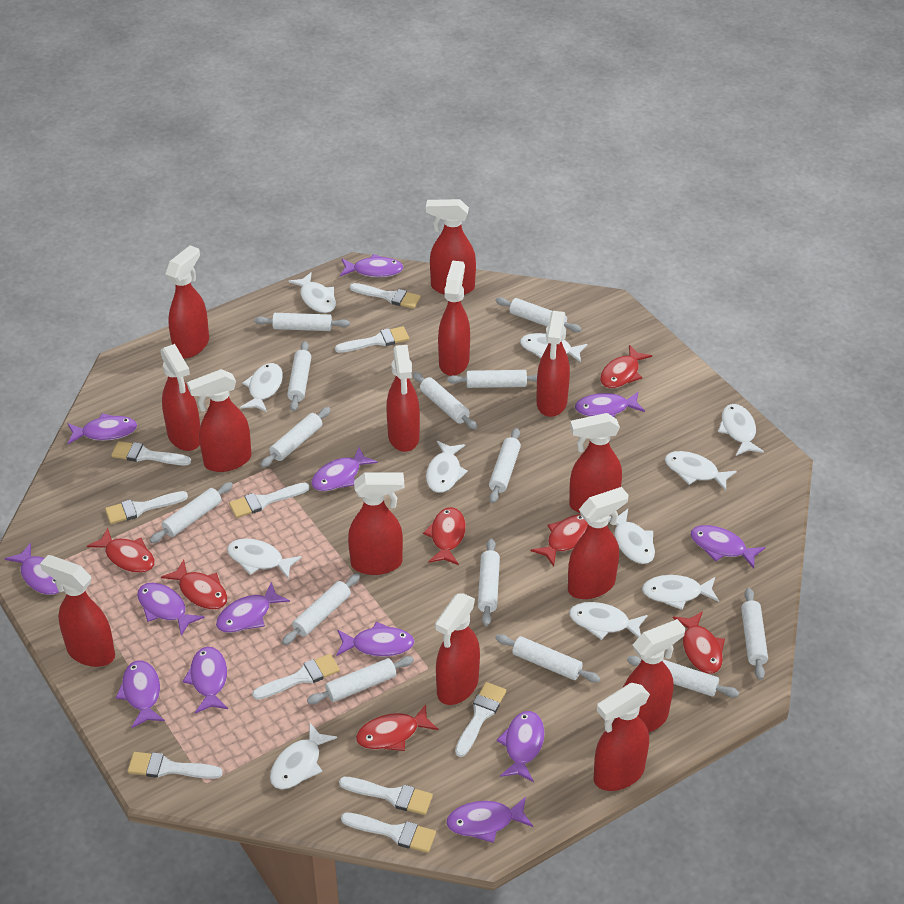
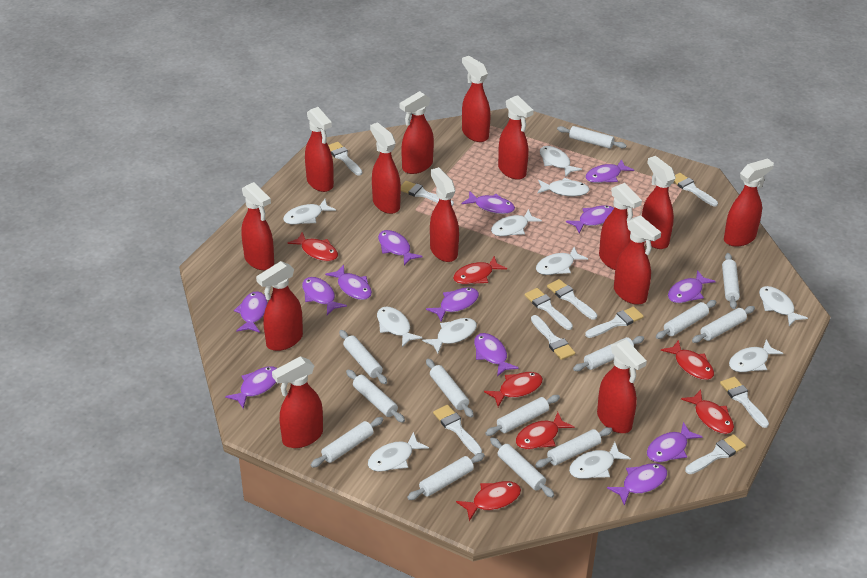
white rolling pin: 14 -> 13

